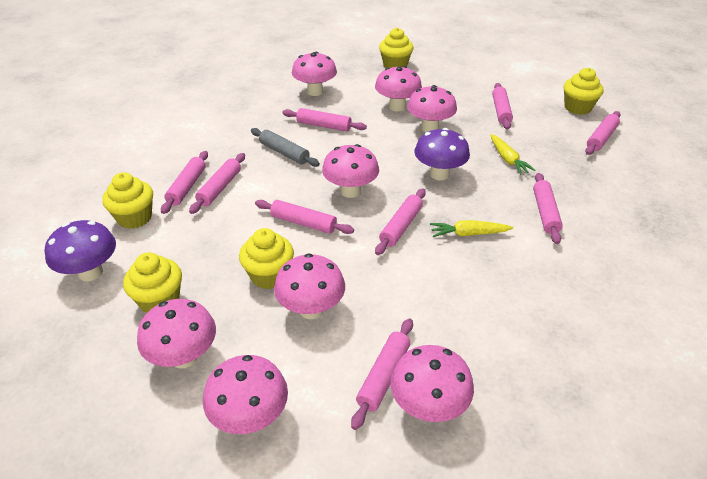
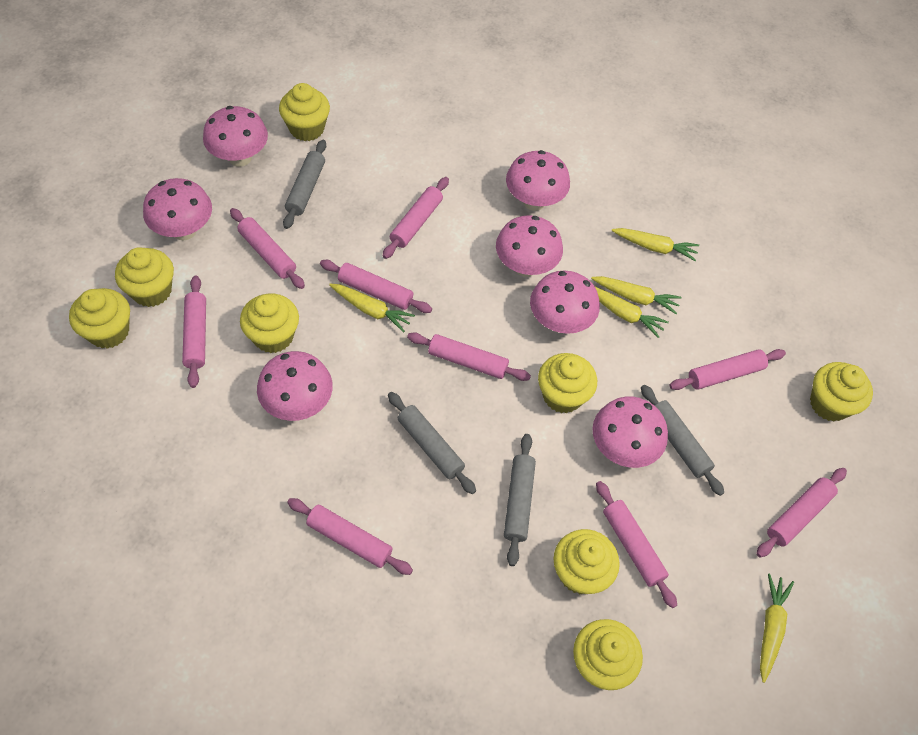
grey rolling pin: 1 -> 4
pink mushroom: 8 -> 7
purple mushroom: 2 -> 0
yellow carrot: 2 -> 5
yellow cupcake: 5 -> 8

